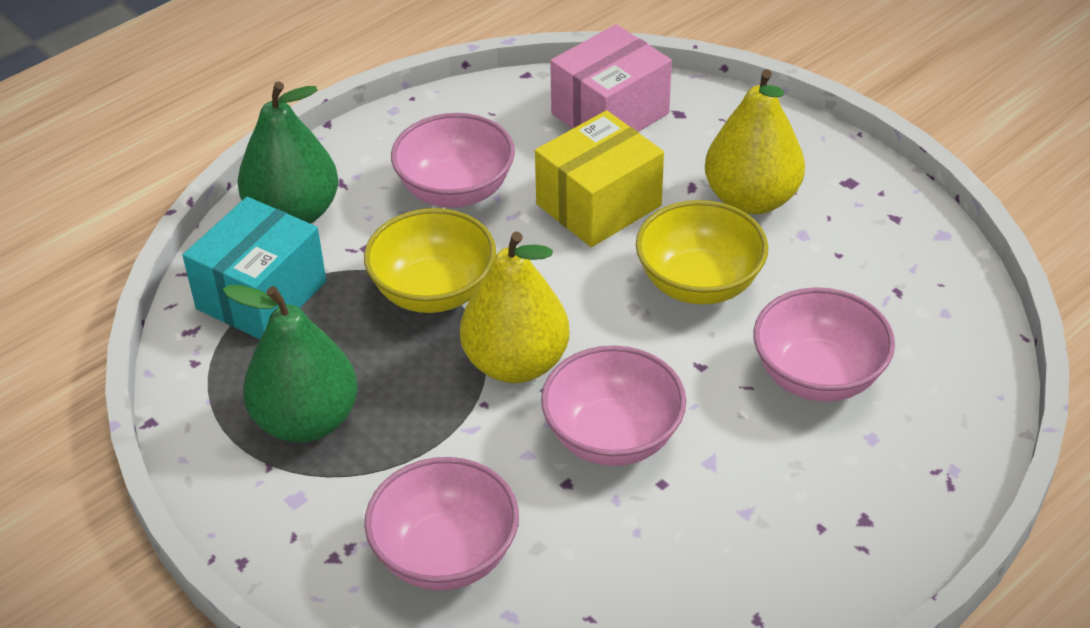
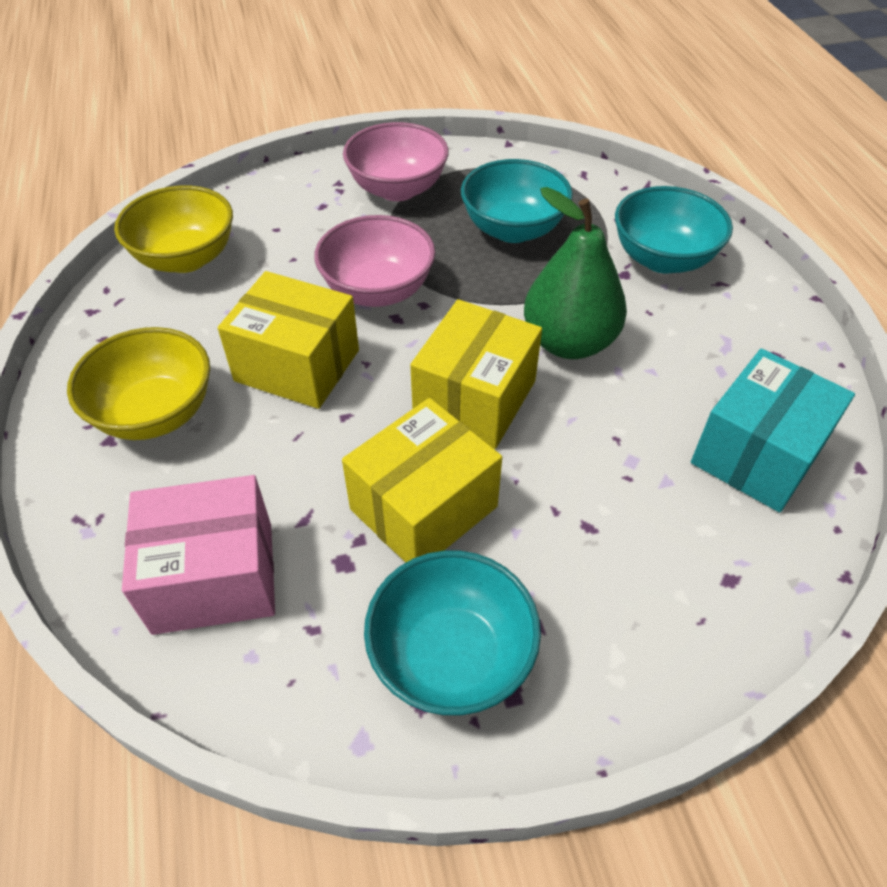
green pear: 2 -> 1
pink bowl: 4 -> 2
turquoise bowl: 0 -> 3
yellow box: 1 -> 3
yellow pear: 2 -> 0

